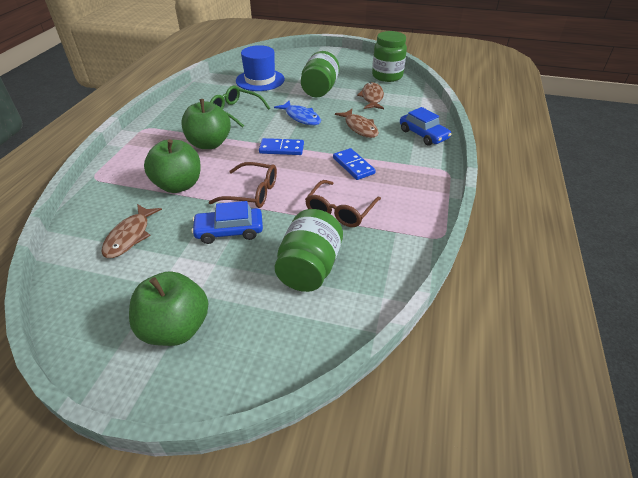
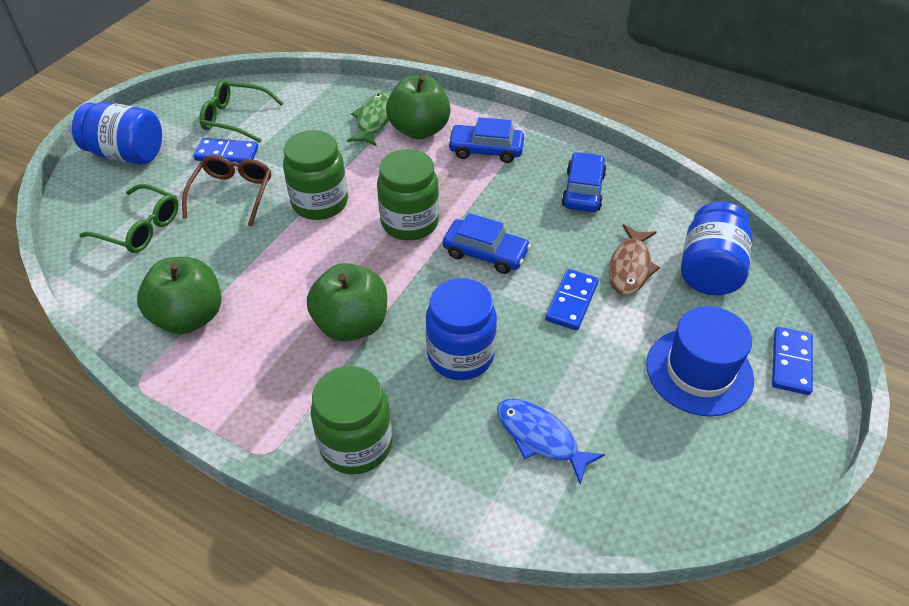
blue car: 2 -> 3
blue domino: 2 -> 3
blue jar: 0 -> 3
brown fish: 3 -> 1
brown glasses: 2 -> 1
green fish: 0 -> 1
green glasses: 1 -> 2

